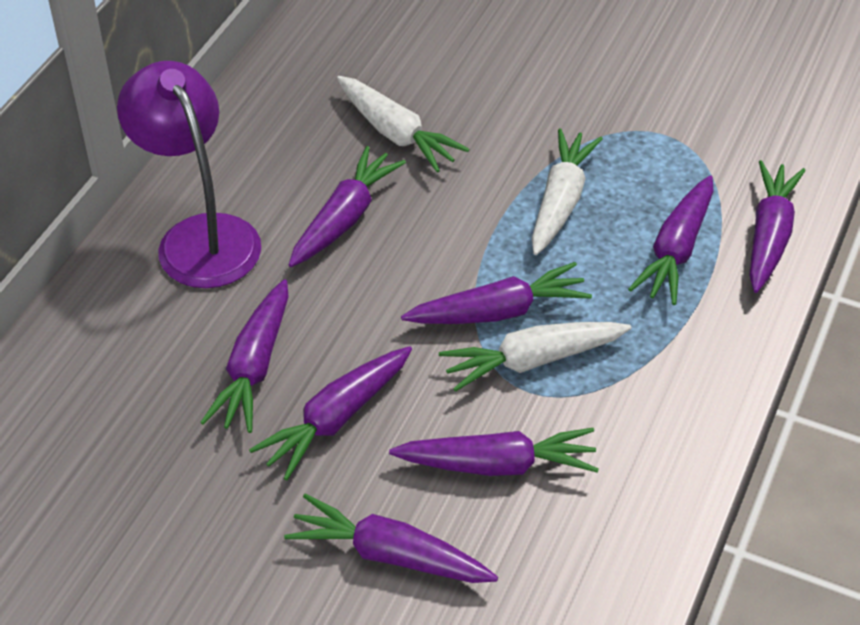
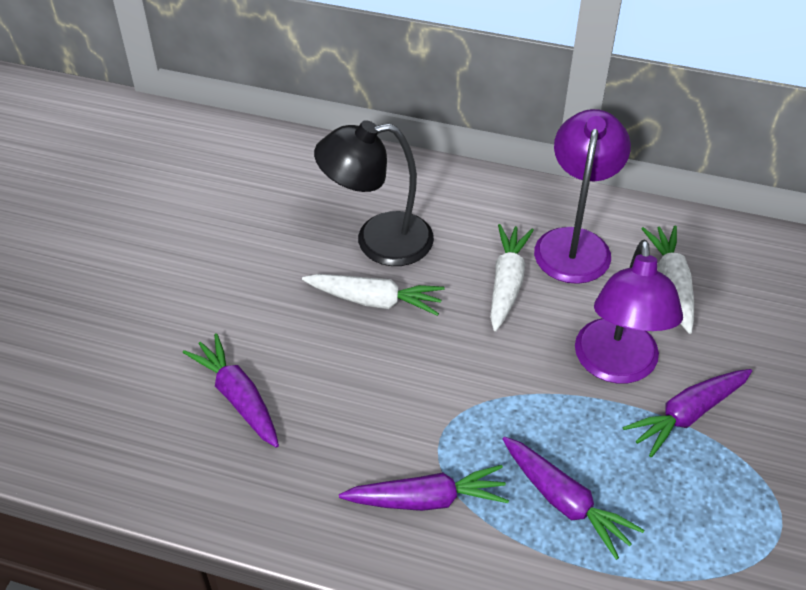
black lamp: 0 -> 1
purple carrot: 8 -> 4
purple lamp: 1 -> 2

